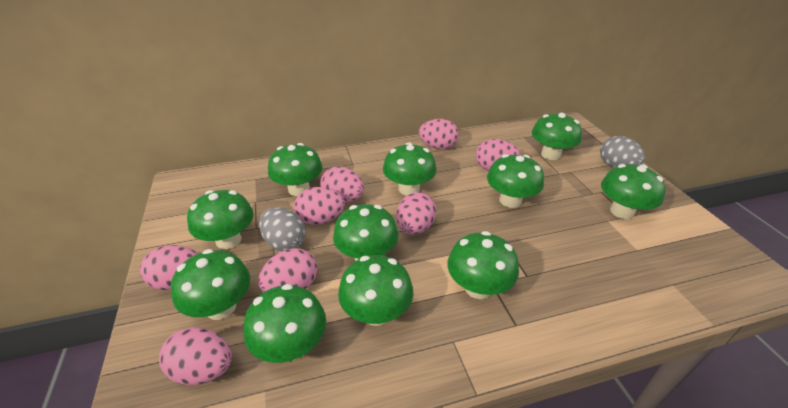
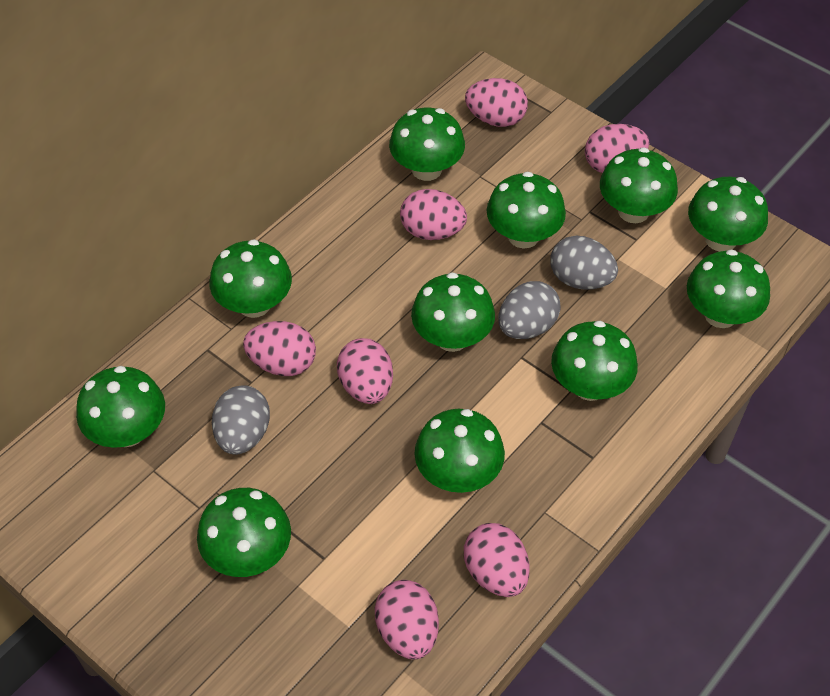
grey egg: 2 -> 3
pink egg: 8 -> 7

